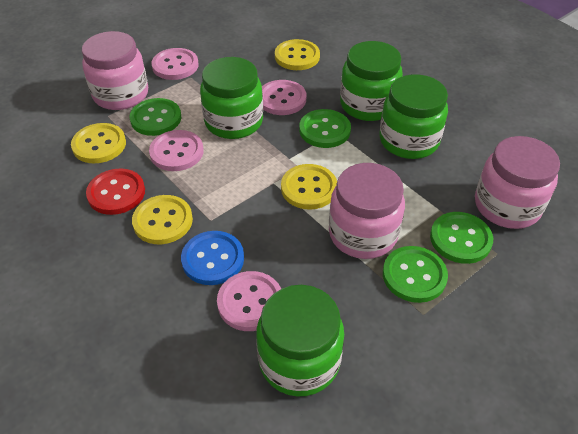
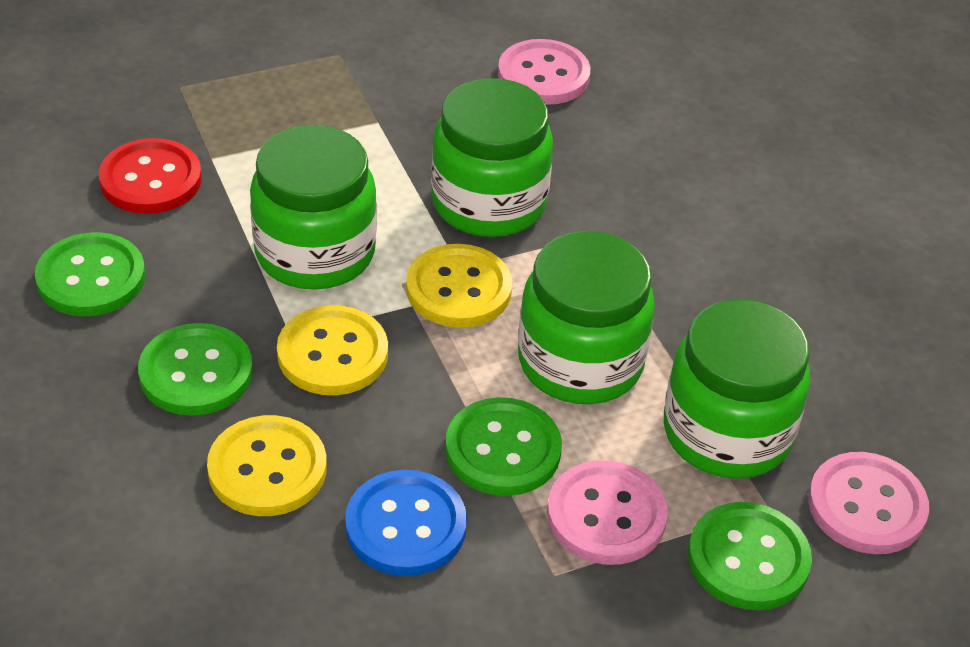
pink button: 4 -> 3
pink jar: 3 -> 0
yellow button: 4 -> 3

